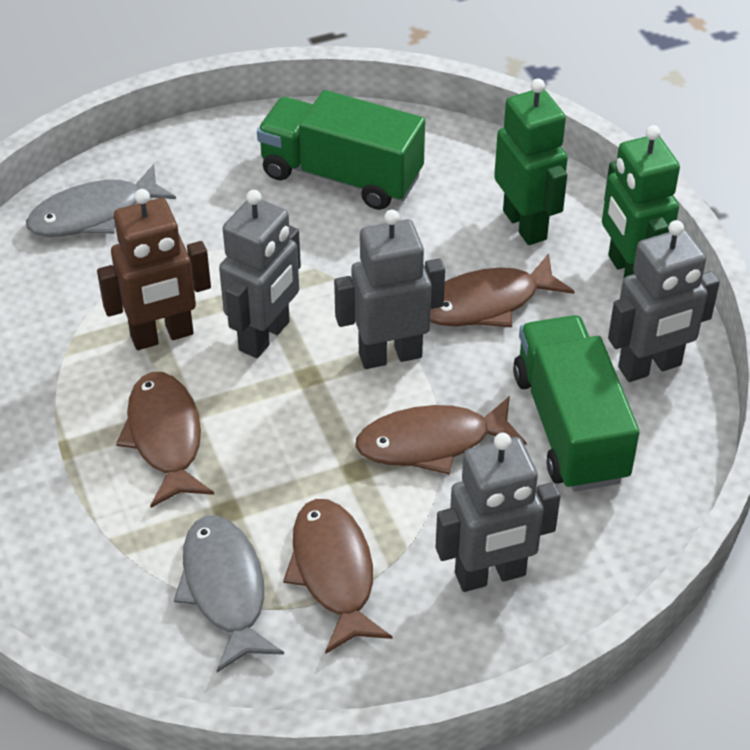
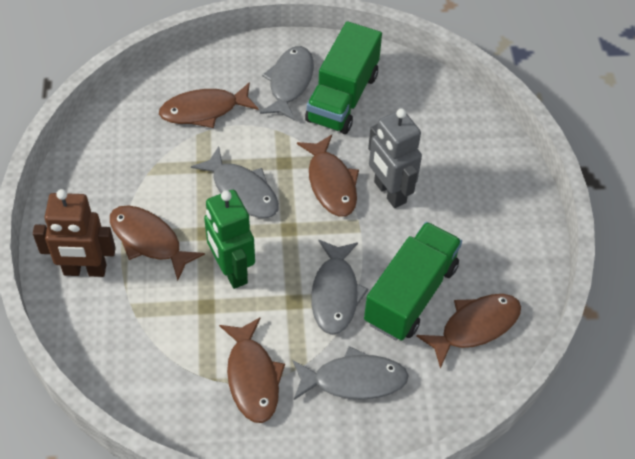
brown fish: 4 -> 5
green robot: 2 -> 1
grey fish: 2 -> 4
grey robot: 4 -> 1

